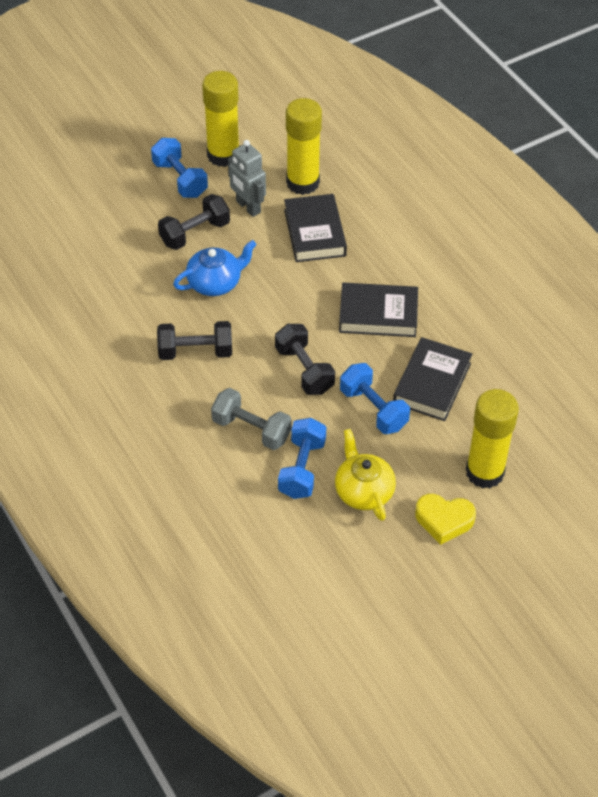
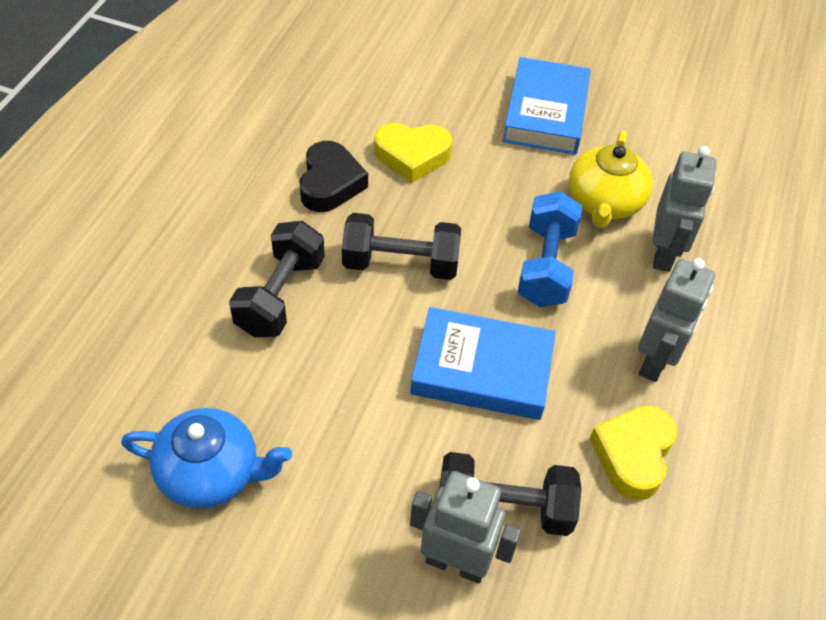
black book: 3 -> 0
black heart: 0 -> 1
blue book: 0 -> 2
blue dumbbell: 3 -> 1
grey dumbbell: 1 -> 0
grey robot: 1 -> 3
yellow glue stick: 3 -> 0
yellow heart: 1 -> 2

